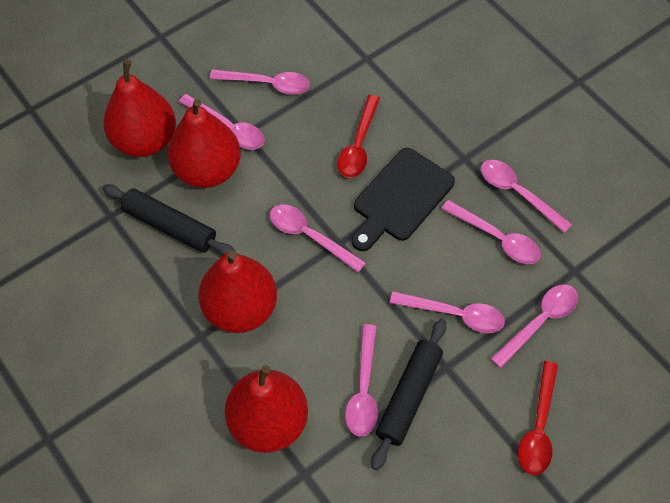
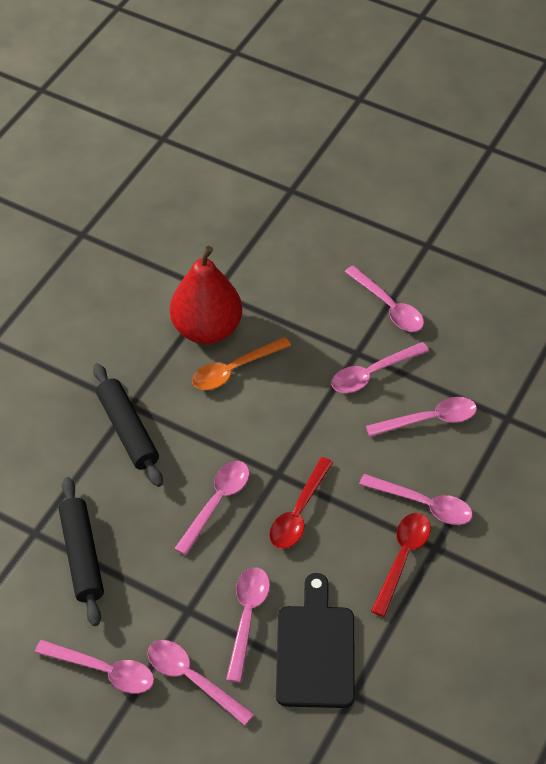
orange spoon: 0 -> 1
red pear: 4 -> 1

